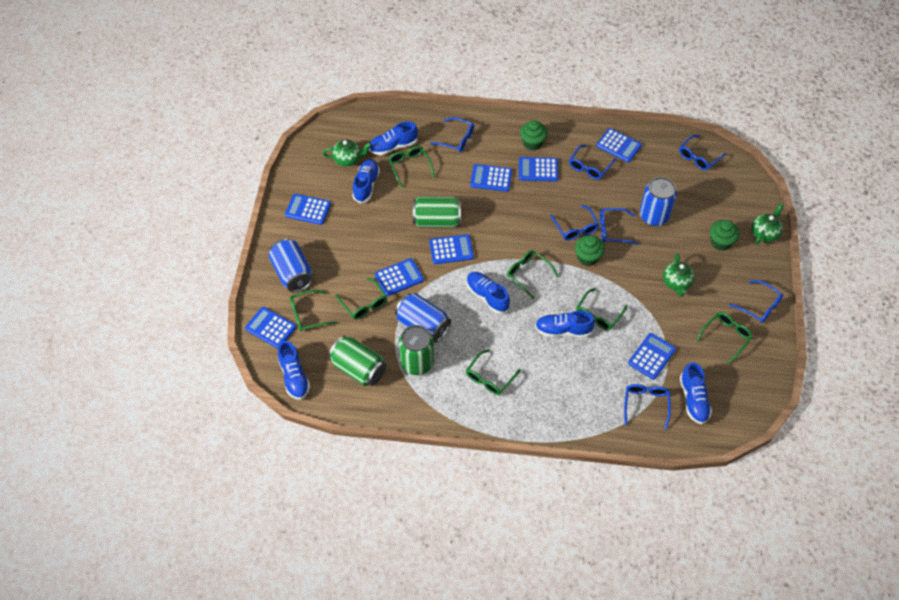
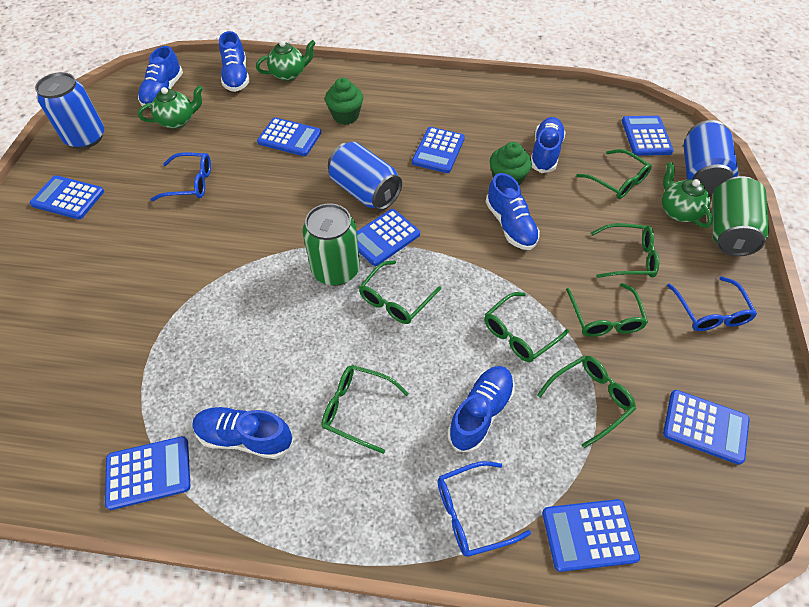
blue glasses: 7 -> 3
green can: 3 -> 2
green cupcake: 3 -> 2

